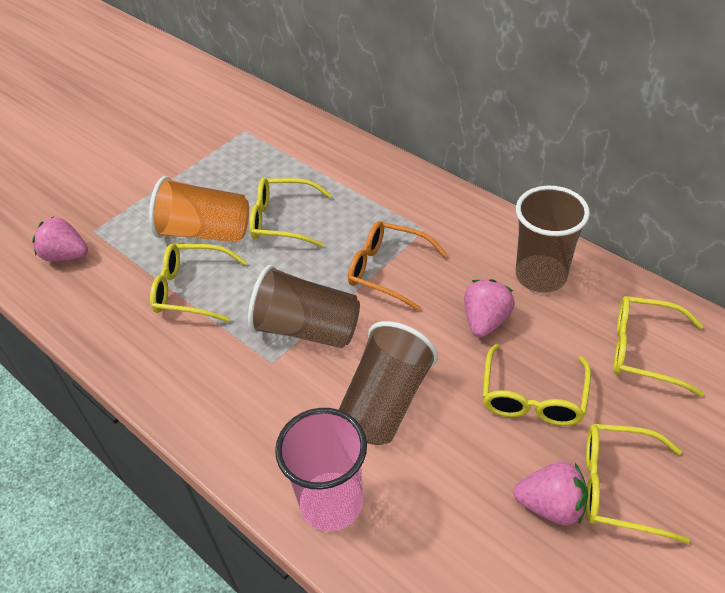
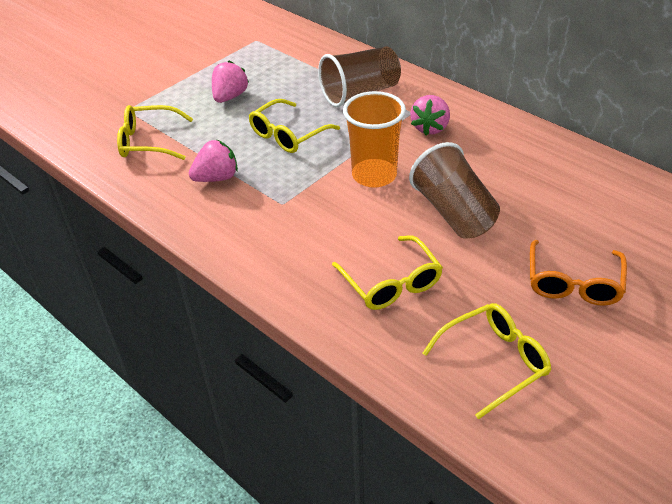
brown cup: 3 -> 2
pink cup: 1 -> 0
yellow glasses: 5 -> 4

